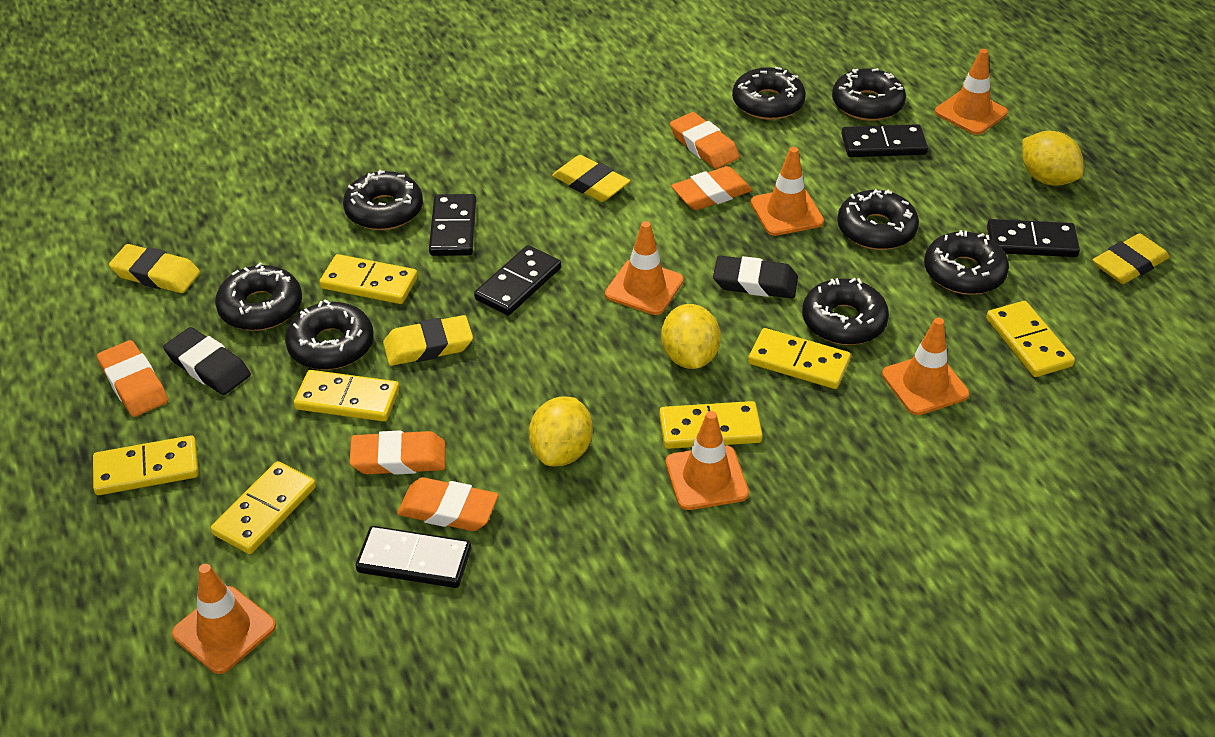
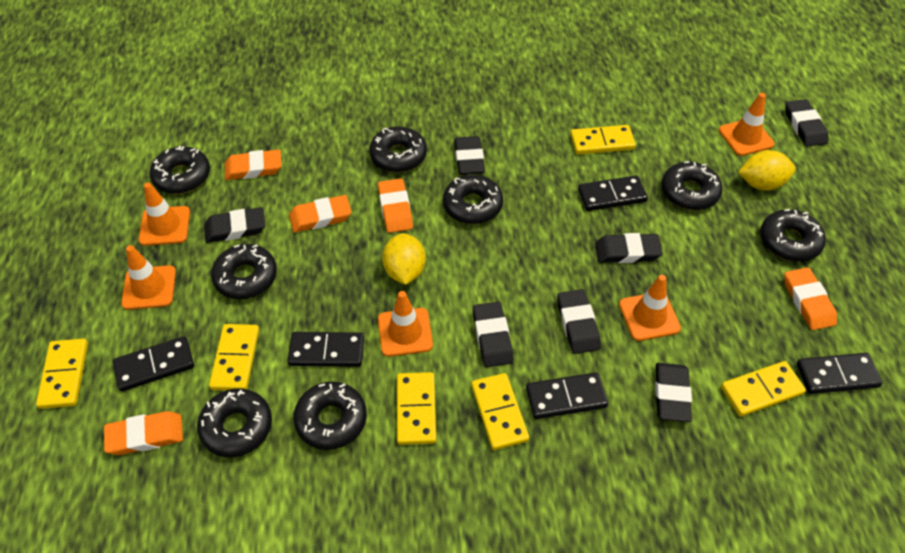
black eraser: 2 -> 7
orange traffic cone: 6 -> 5
yellow domino: 7 -> 6
yellow eraser: 4 -> 0
yellow lemon: 3 -> 2

